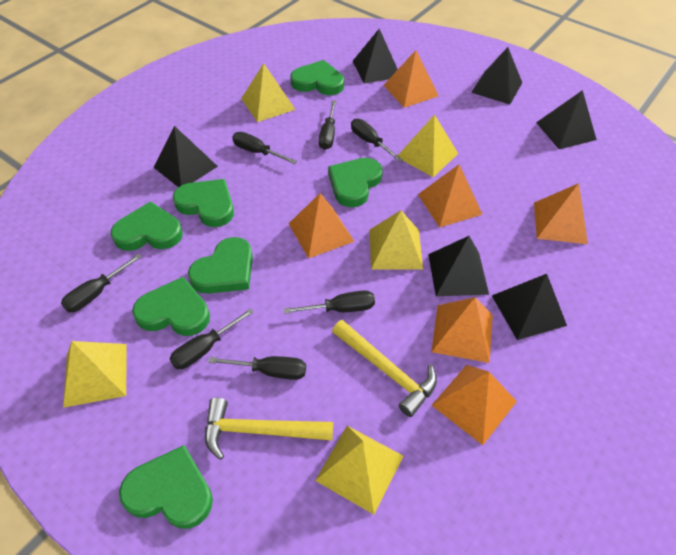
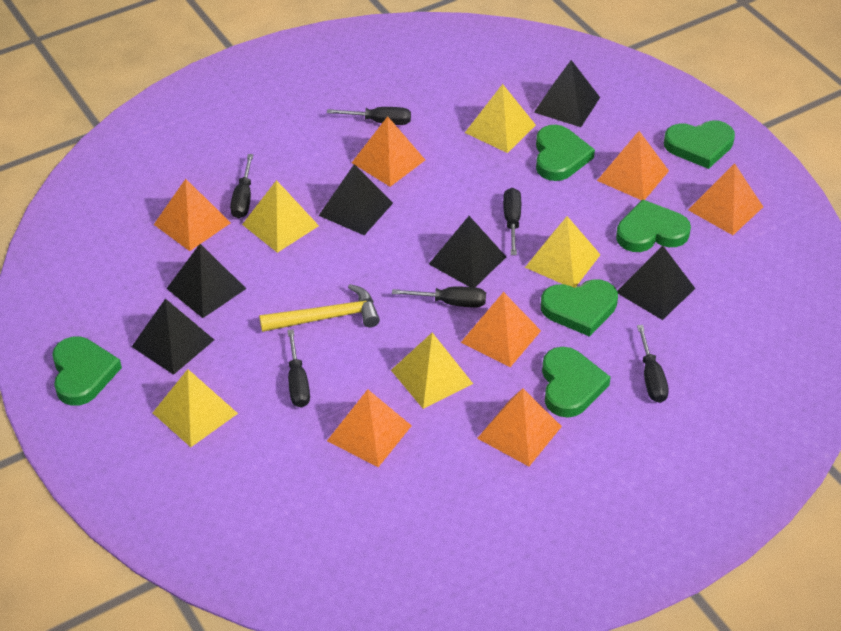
black screwdriver: 7 -> 6
green heart: 7 -> 6
orange pyramid: 6 -> 7
yellow hammer: 2 -> 1

